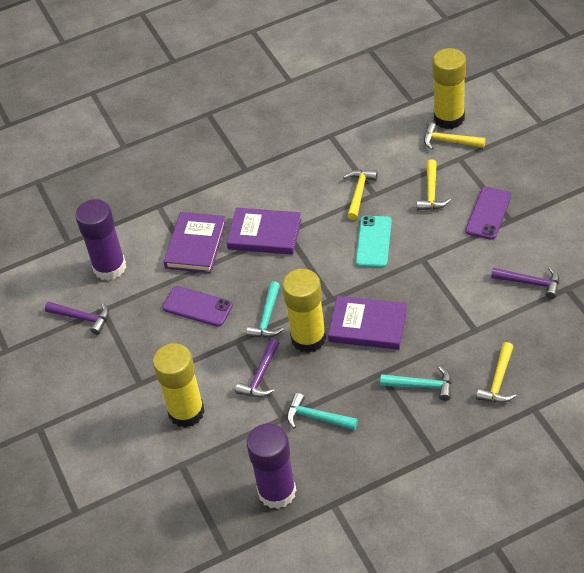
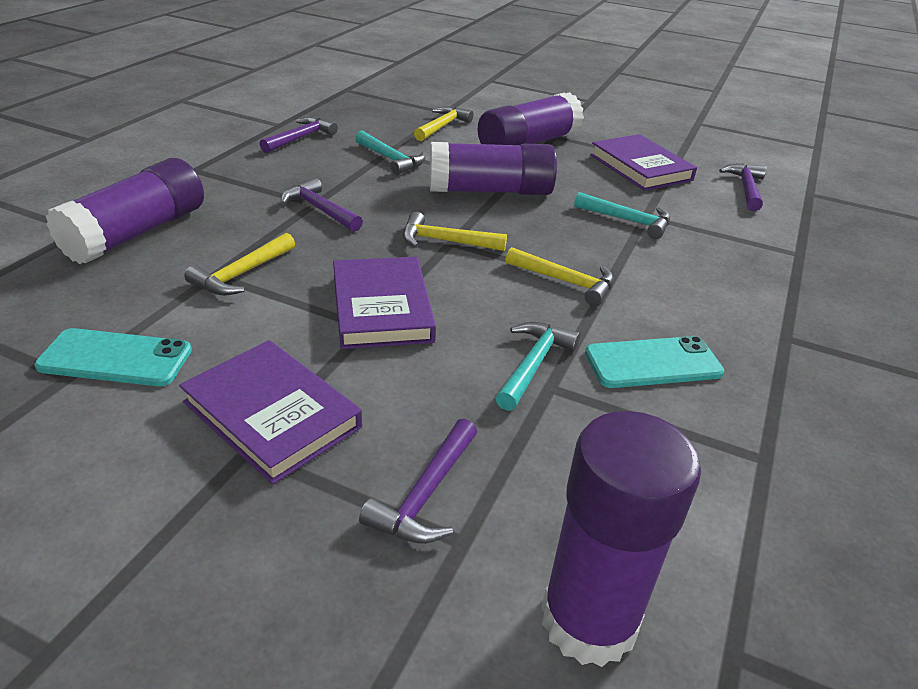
purple glue stick: 2 -> 4
purple hammer: 3 -> 4
purple phone: 2 -> 0
turquoise phone: 1 -> 2
yellow glue stick: 3 -> 0

